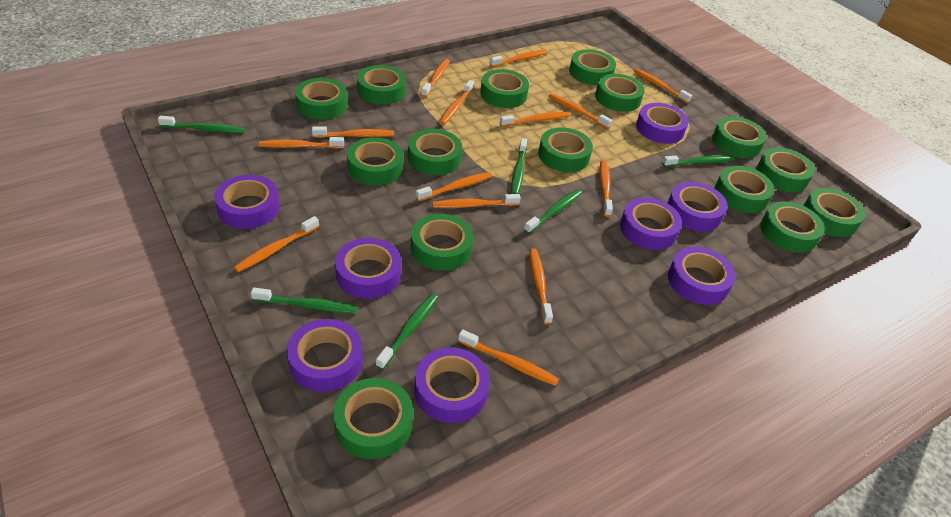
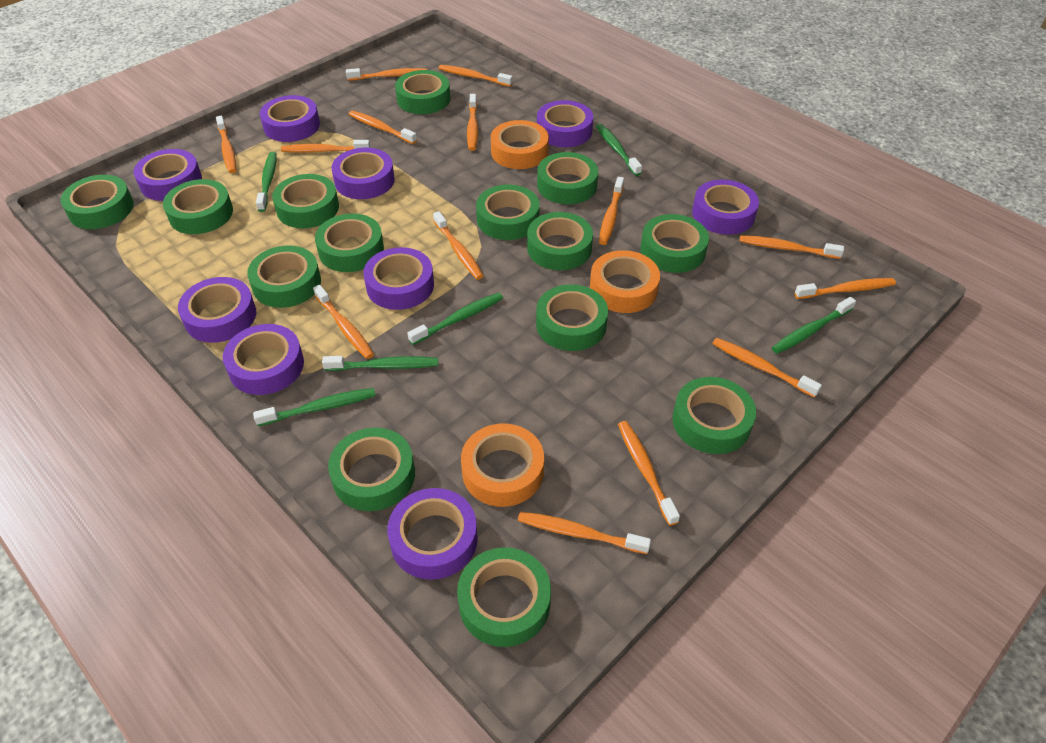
green tape: 15 -> 14
orange tape: 0 -> 3
purple tape: 8 -> 9

